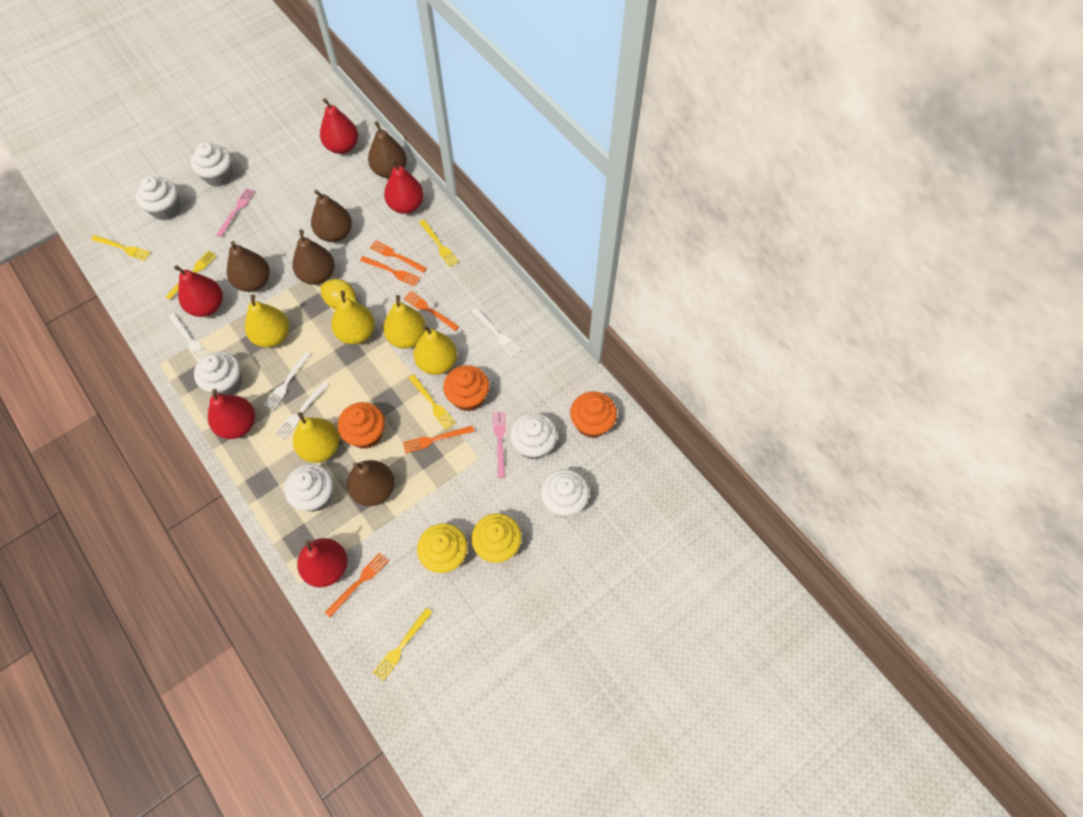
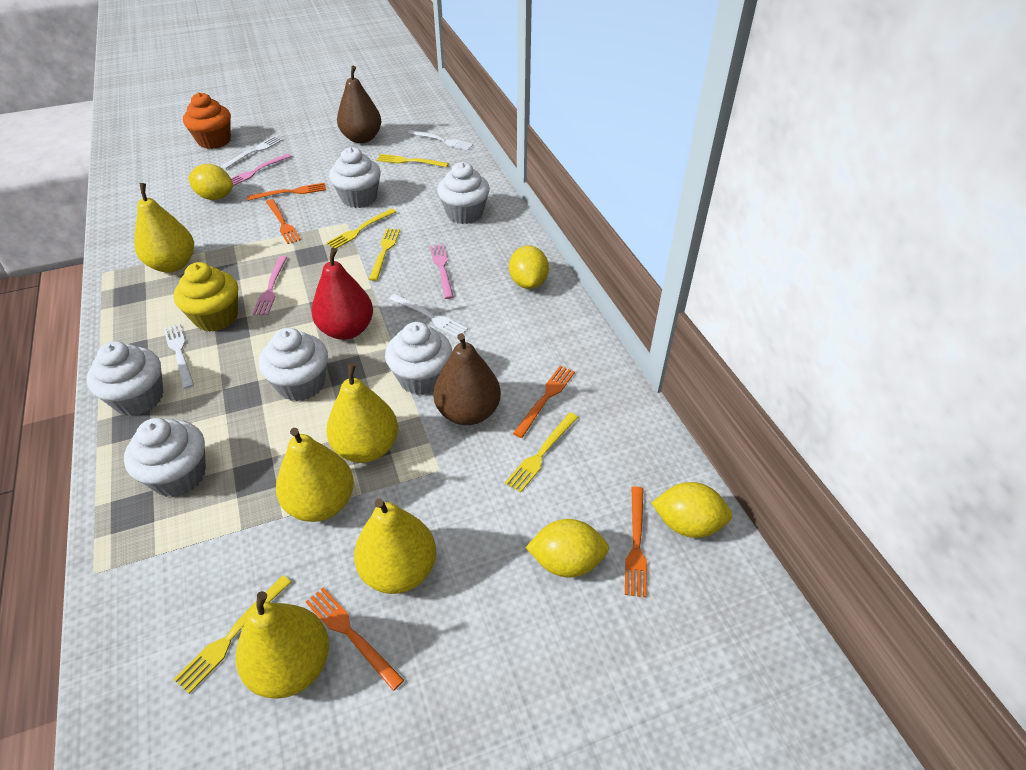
brown pear: 5 -> 2
orange cupcake: 3 -> 1
pink fork: 2 -> 3
red pear: 5 -> 1
yellow cupcake: 2 -> 1
yellow lemon: 1 -> 4

